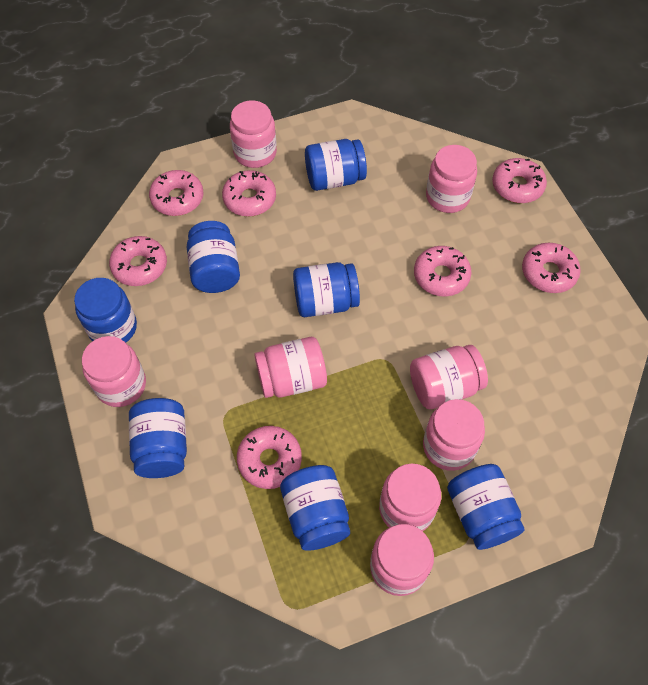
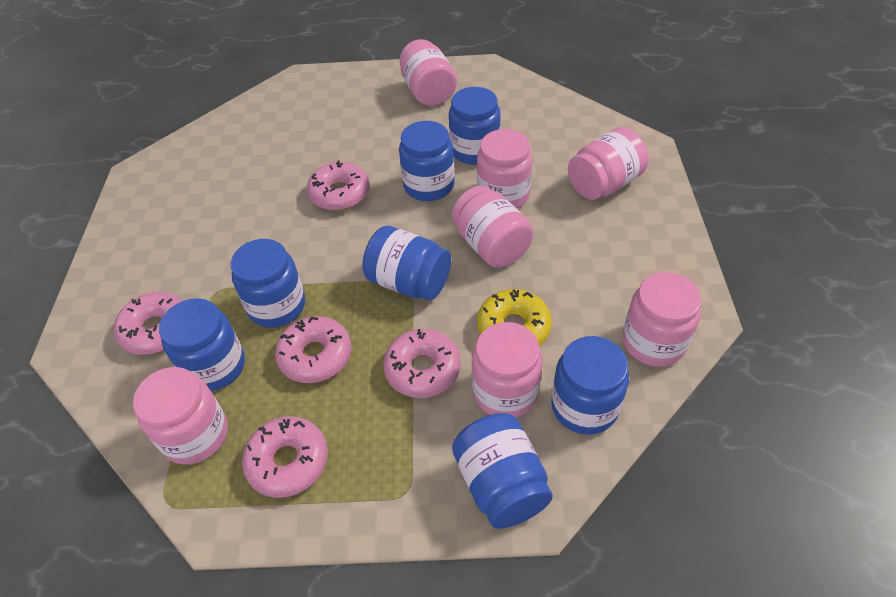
pink donut: 7 -> 5
pink jar: 8 -> 7
yellow donut: 0 -> 1

